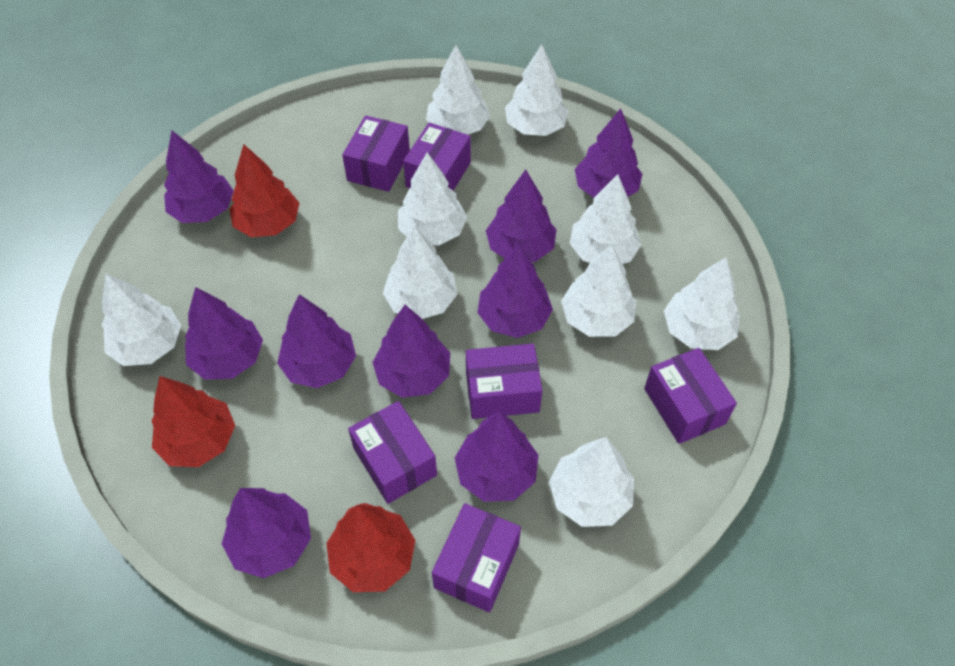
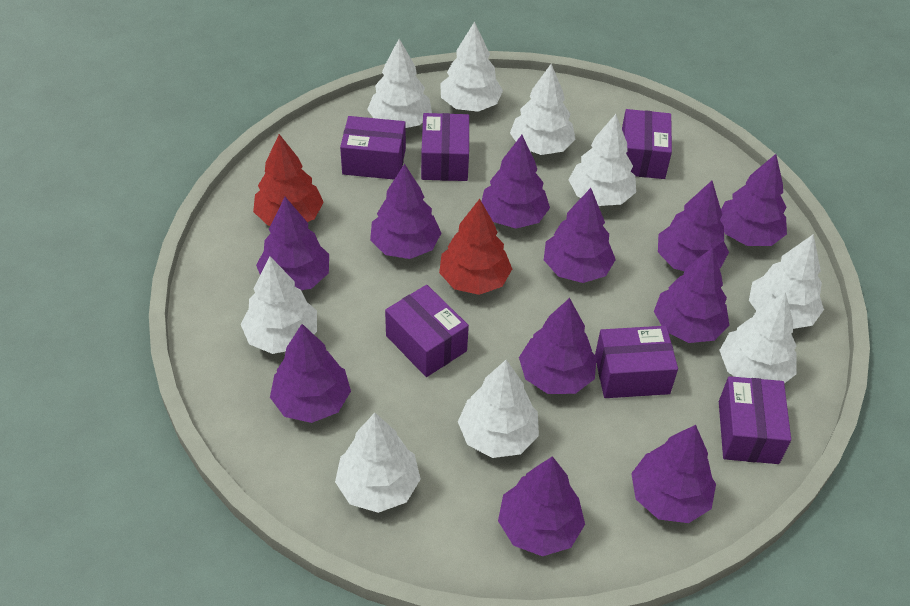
purple tree: 9 -> 11
red tree: 3 -> 2

